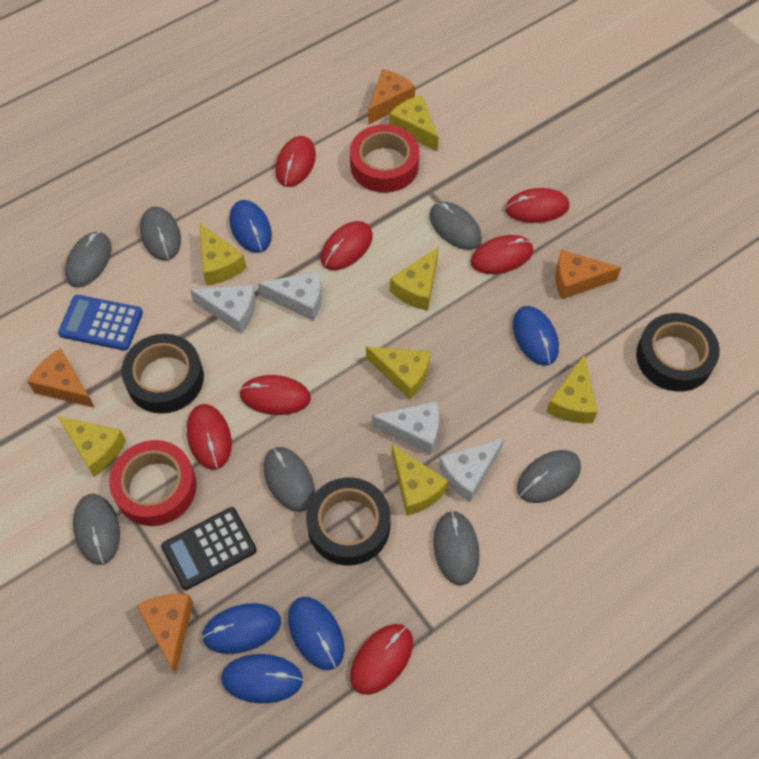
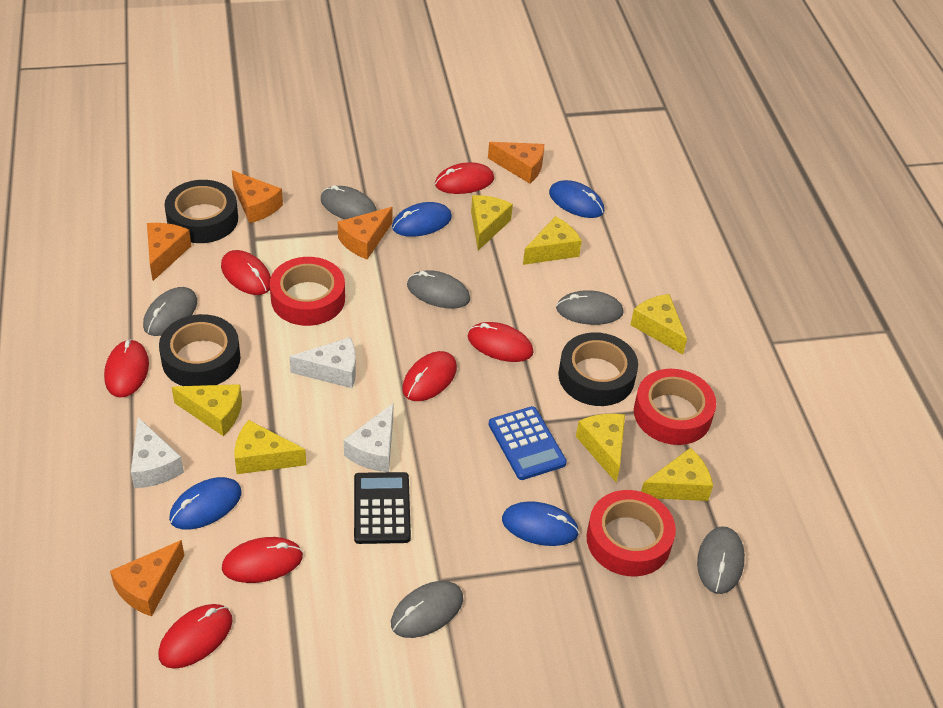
blue mouse: 5 -> 4
grey mouse: 7 -> 6
orange cheese: 4 -> 5
red tape: 2 -> 3
white cheese: 4 -> 3

